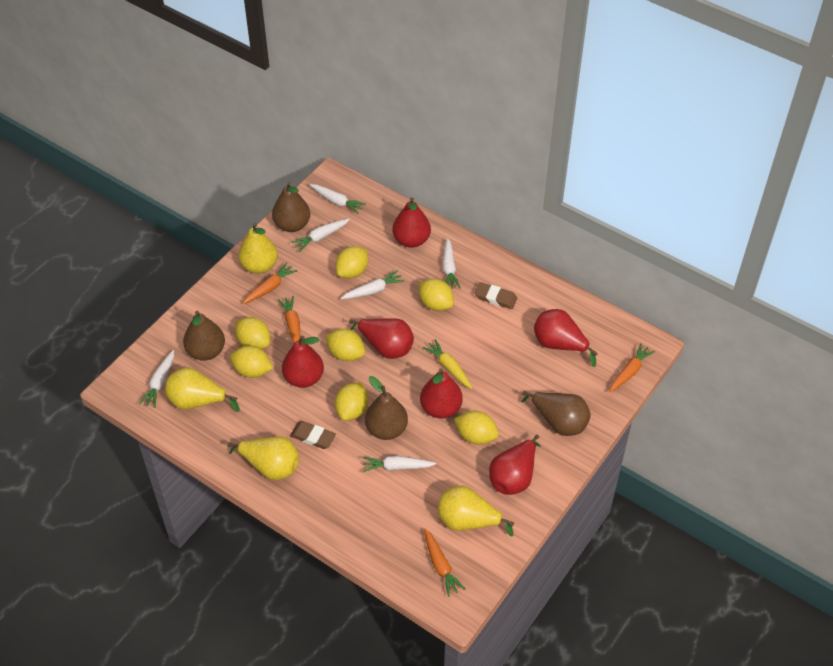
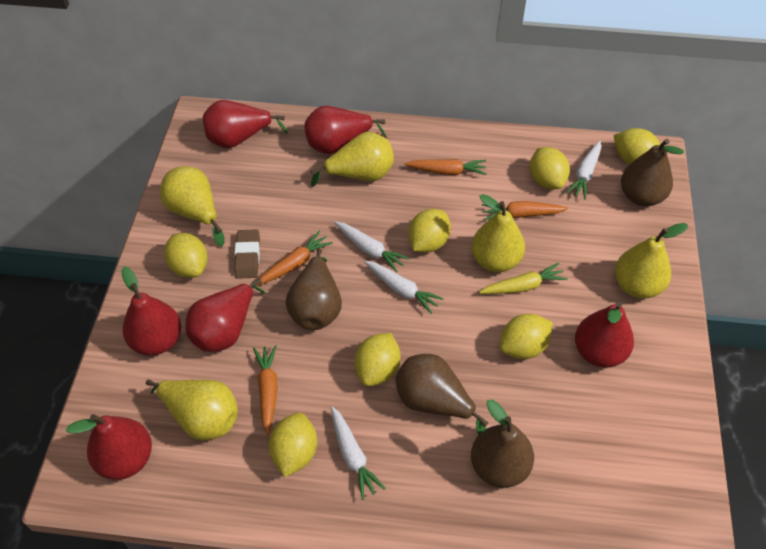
brown eraser: 2 -> 1
white carrot: 6 -> 4
yellow pear: 4 -> 5

